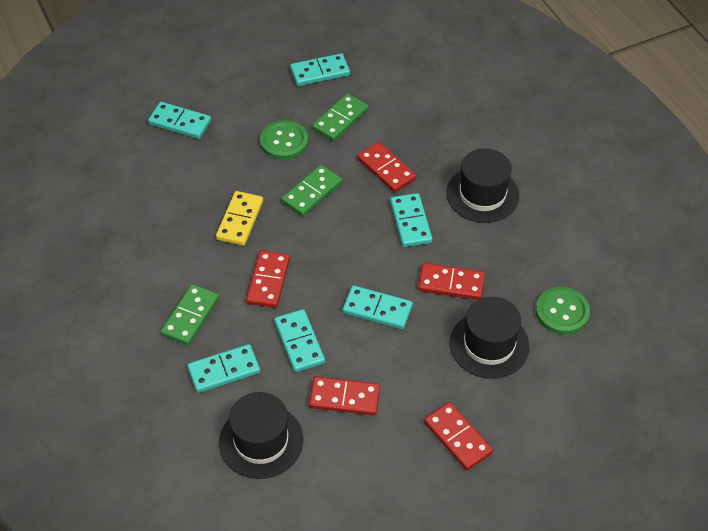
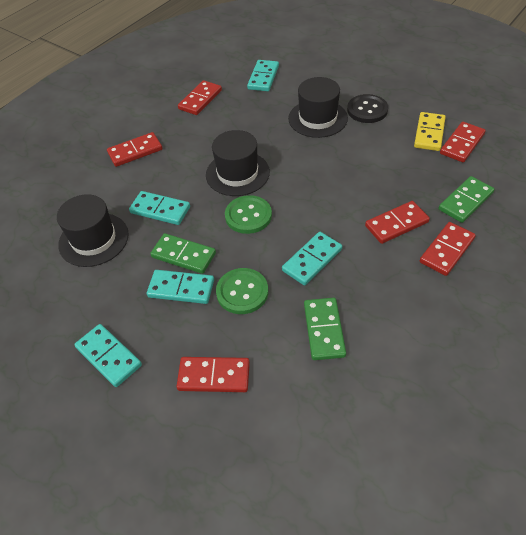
black button: 0 -> 1
red domino: 5 -> 6
turquoise domino: 6 -> 5

